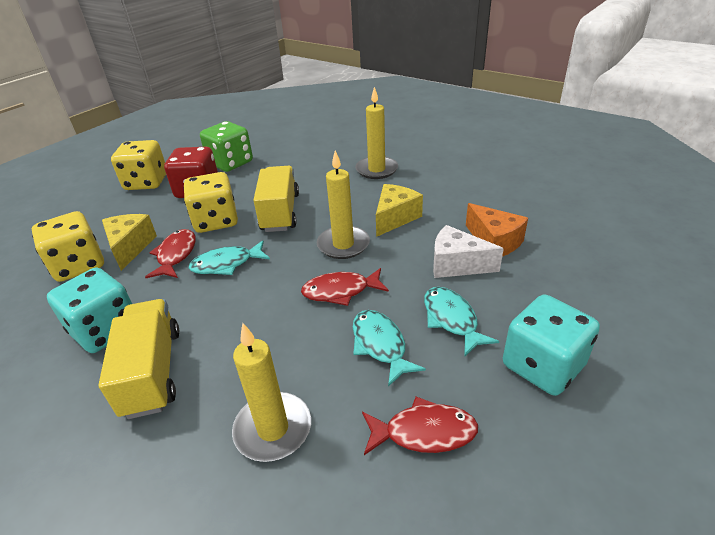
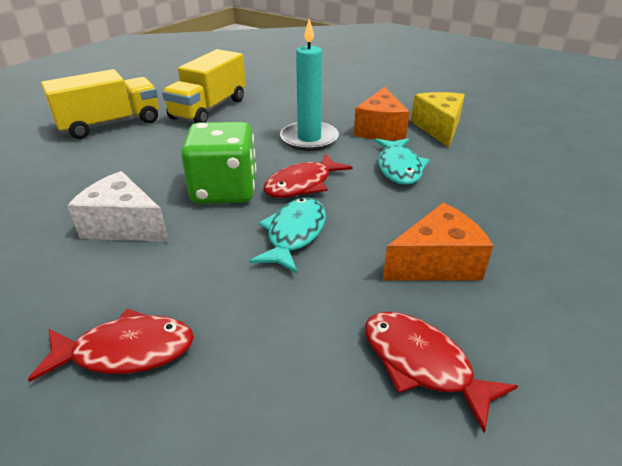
orange cheese: 1 -> 2
red dice: 1 -> 0
turquoise candle: 0 -> 1
turquoise dice: 2 -> 0
turquoise fish: 3 -> 2
yellow candle: 3 -> 0
yellow cheese: 2 -> 1
yellow dice: 3 -> 0

